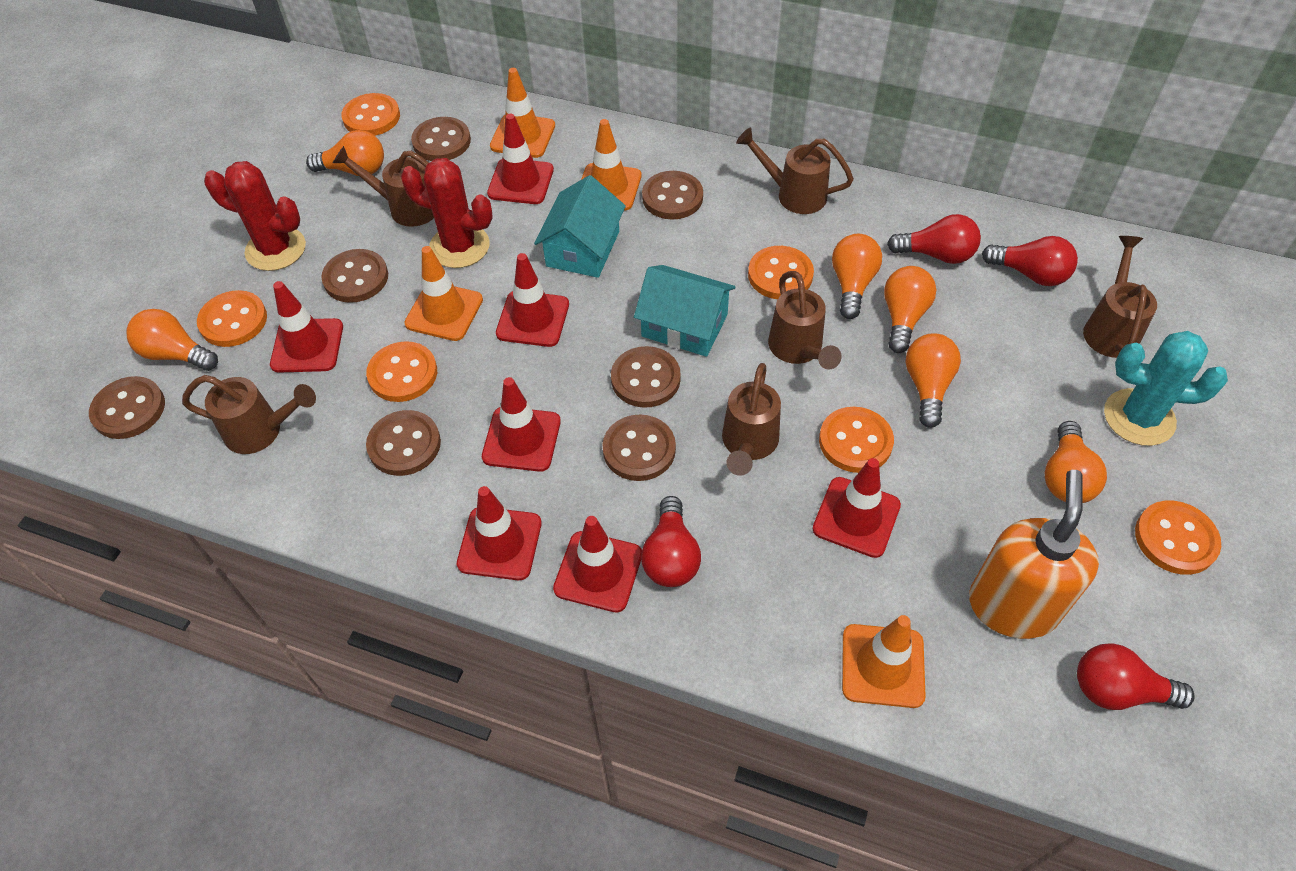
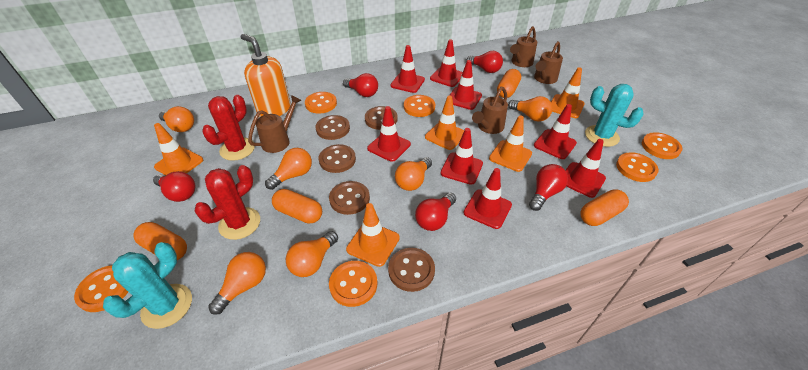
brown button: 7 -> 5
brown watering can: 6 -> 4
orange capsule: 0 -> 4
orange traffic cone: 4 -> 5
red light bulb: 4 -> 5
red traffic cone: 7 -> 8
turquoise cactus: 1 -> 2
turquoise house: 2 -> 0

